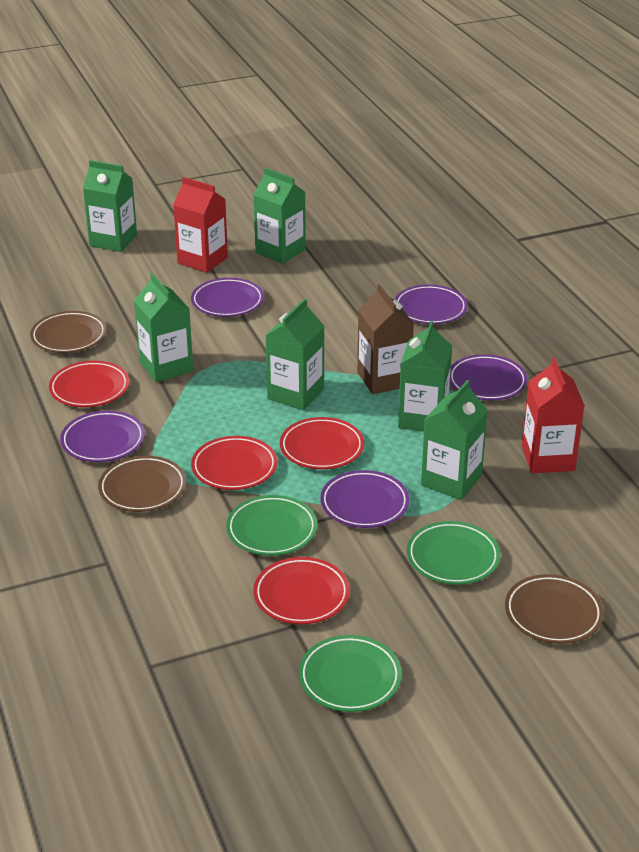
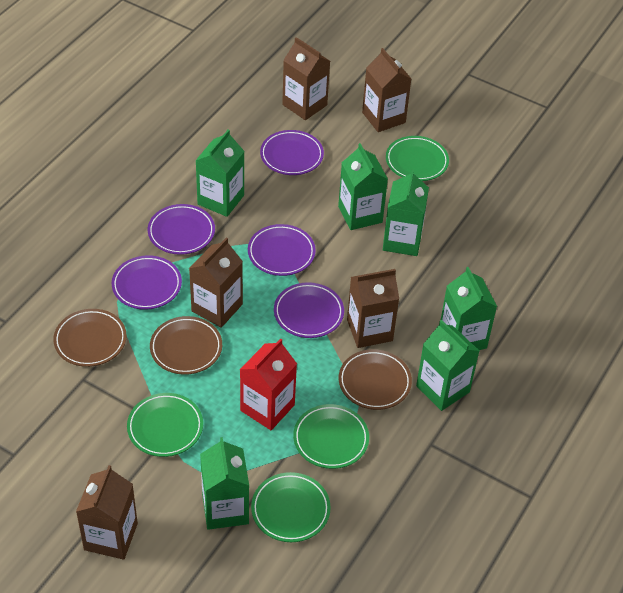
brown carton: 1 -> 5
green plate: 3 -> 4
red carton: 2 -> 1
red plate: 4 -> 0

